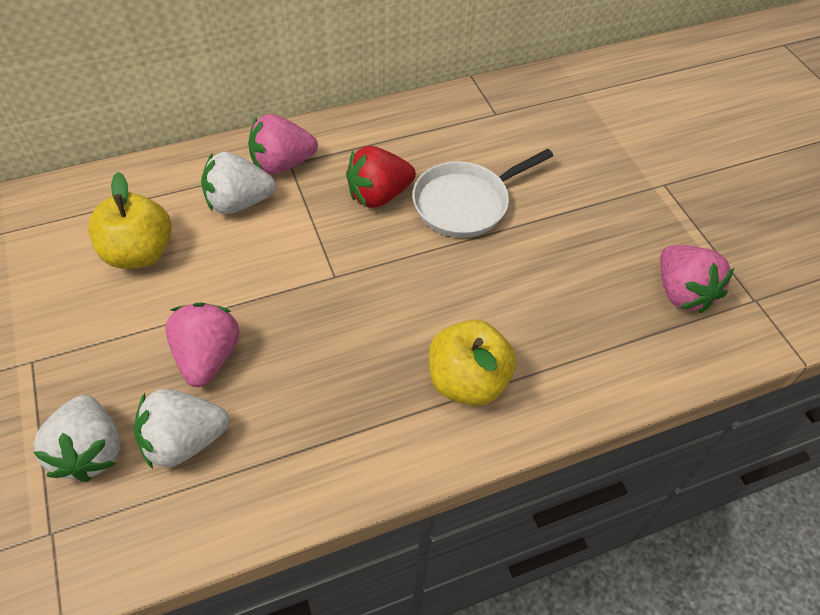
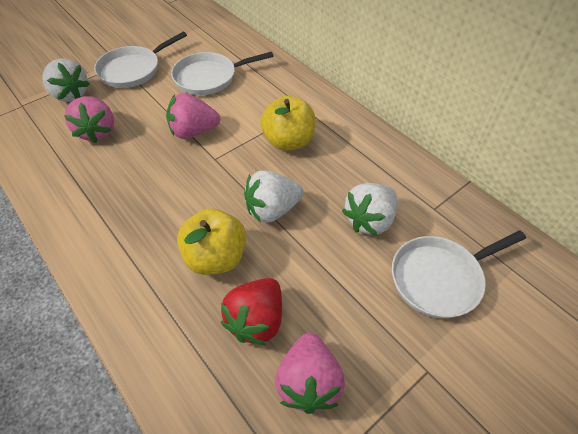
white pan: 1 -> 3

